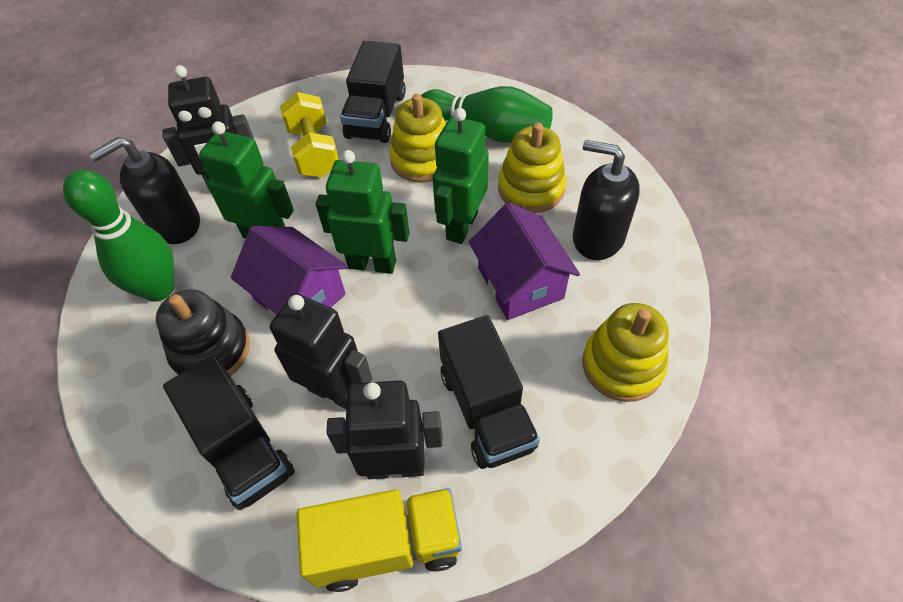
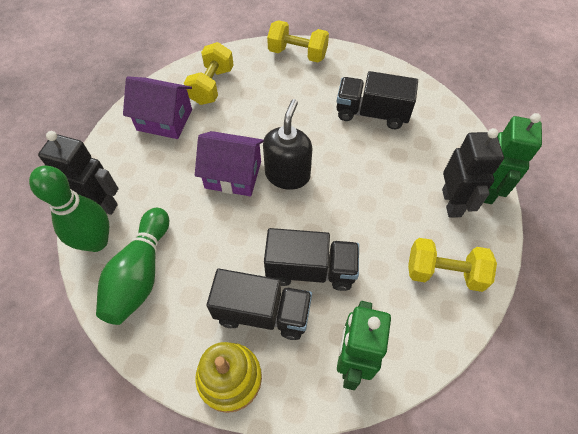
black robot: 3 -> 2
black soap dispenser: 2 -> 1
black stacking toy: 1 -> 0
green robot: 3 -> 2
yellow dumbbell: 1 -> 3
yellow stacking toy: 3 -> 1
yellow truck: 1 -> 0

